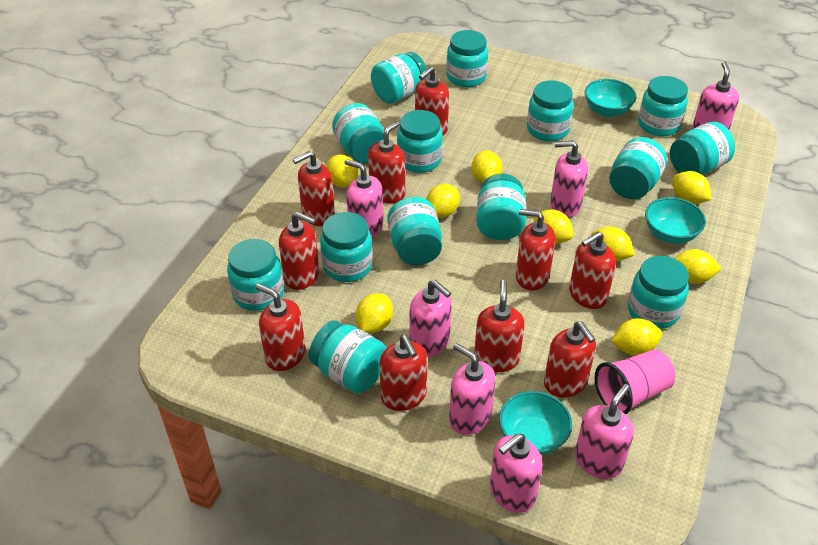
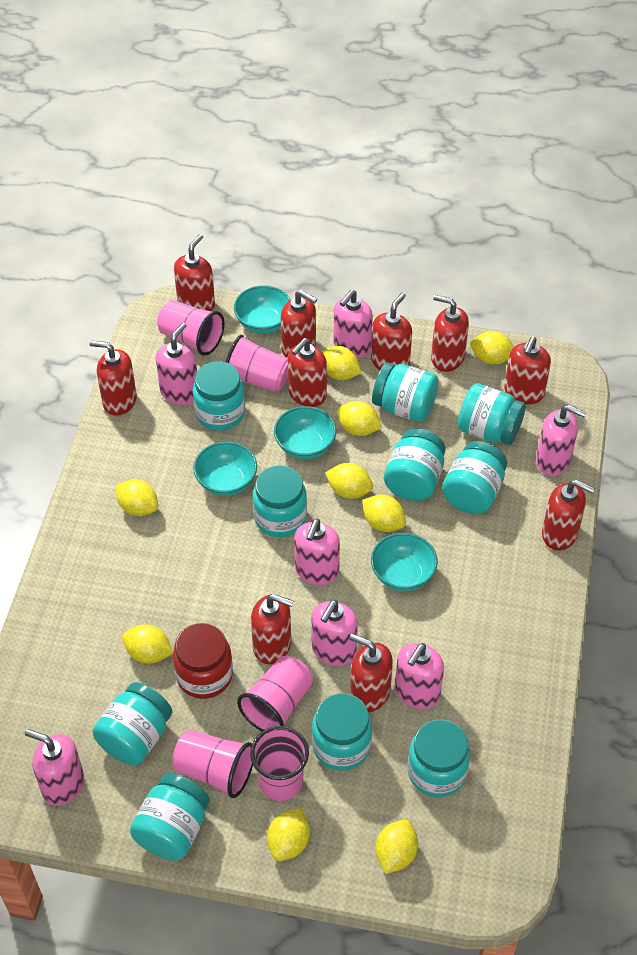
pink cup: 1 -> 5
red jar: 0 -> 1
turquoise bowl: 3 -> 4
turquoise jar: 14 -> 10

